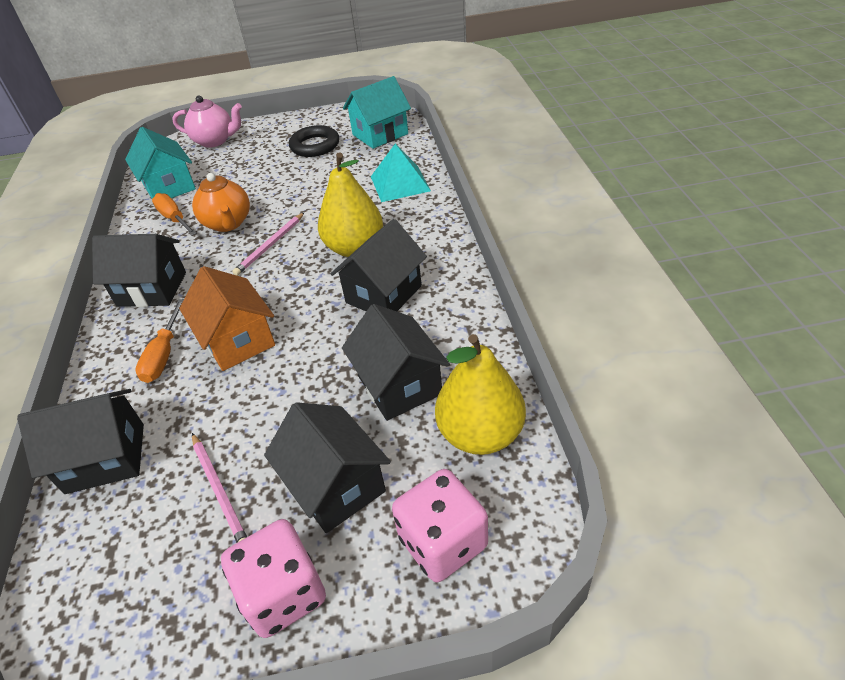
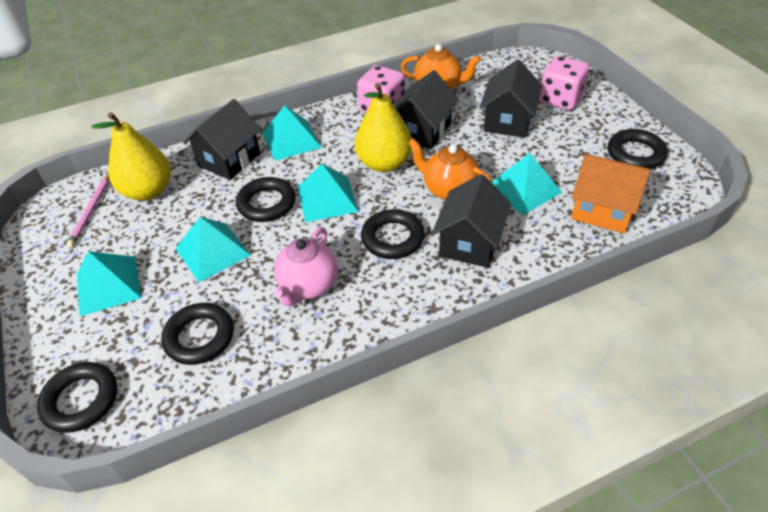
black house: 5 -> 4
black ring: 1 -> 5
orange screwdriver: 2 -> 0
orange teapot: 1 -> 2
pink pencil: 2 -> 1
turquoise house: 2 -> 0
turquoise pyramid: 1 -> 5

